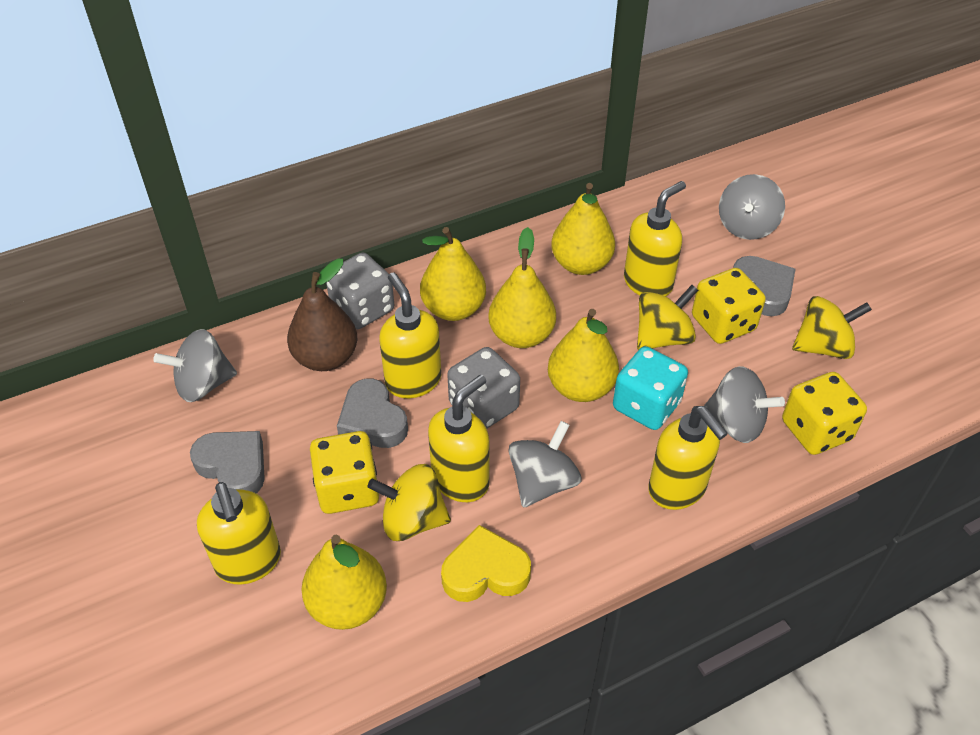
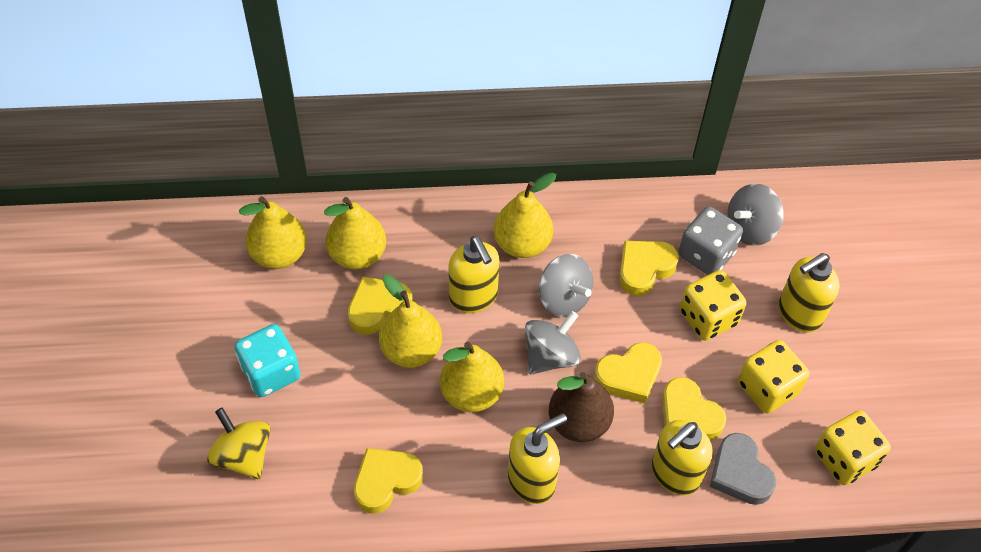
grey dice: 2 -> 1
grey heart: 3 -> 1
grey spinning top: 4 -> 3
yellow heart: 1 -> 5
yellow soap dispenser: 5 -> 4
yellow spinning top: 3 -> 1

